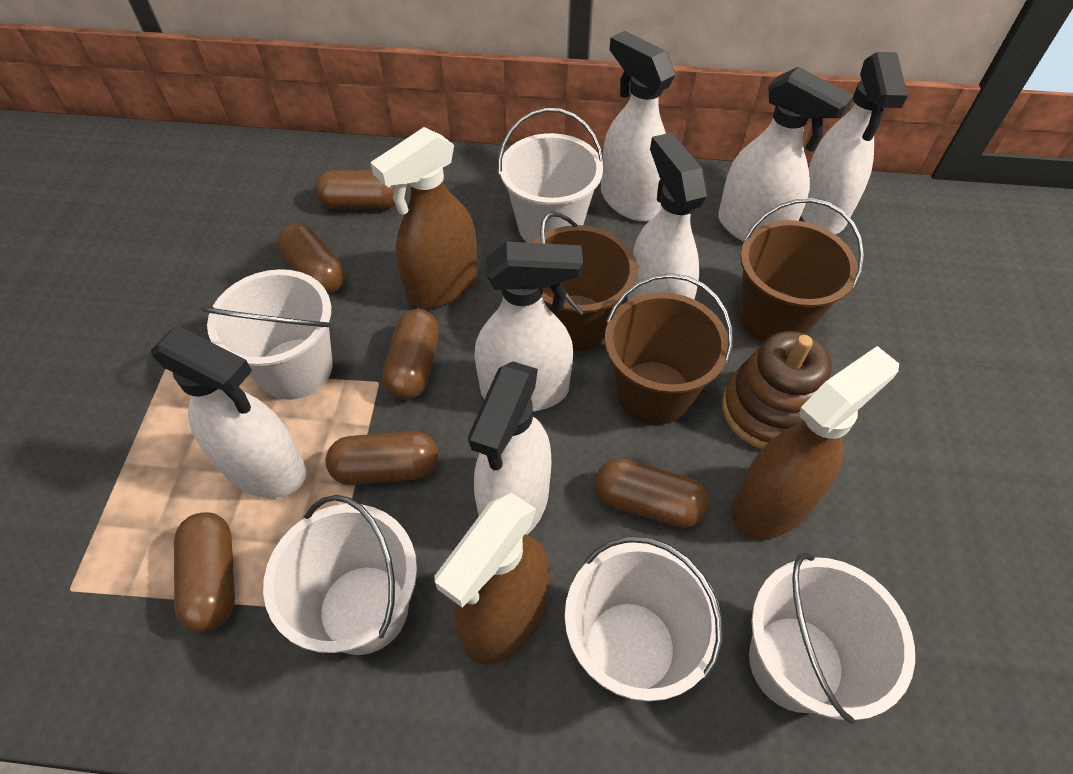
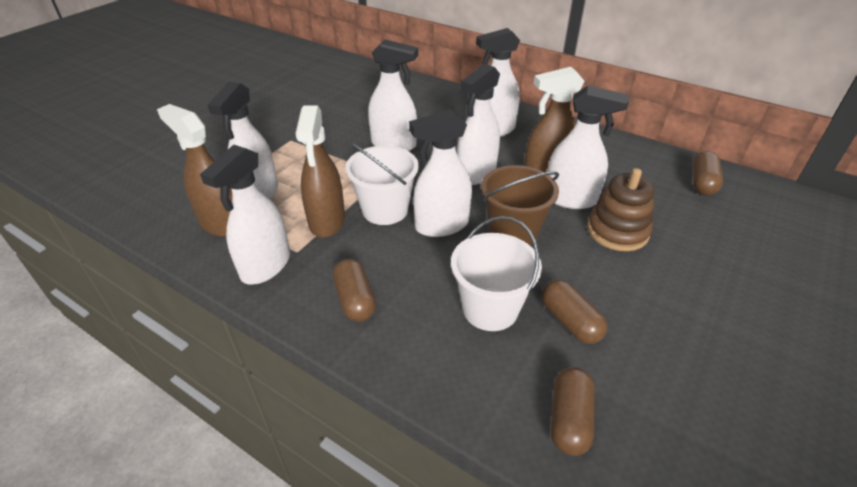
brown bucket: 3 -> 1
brown capsule: 6 -> 4
white bucket: 5 -> 2

